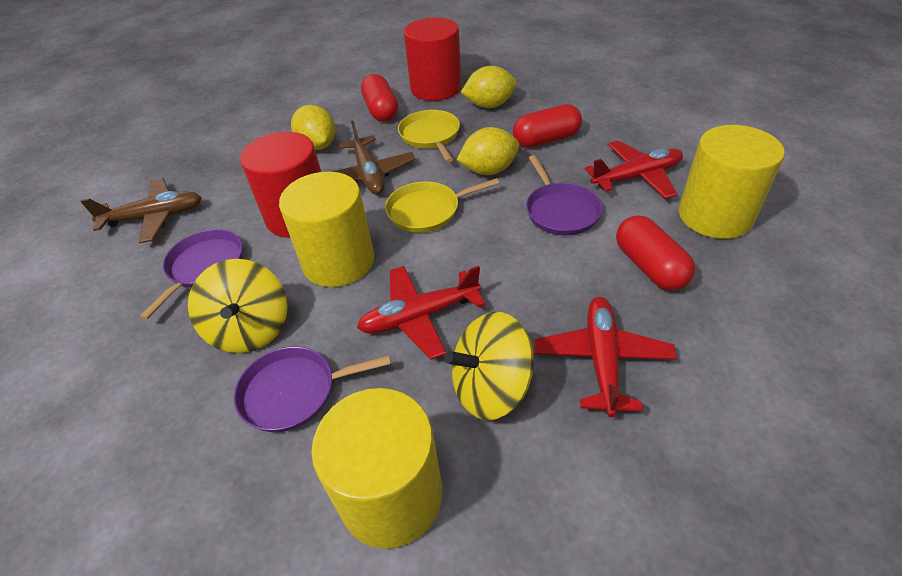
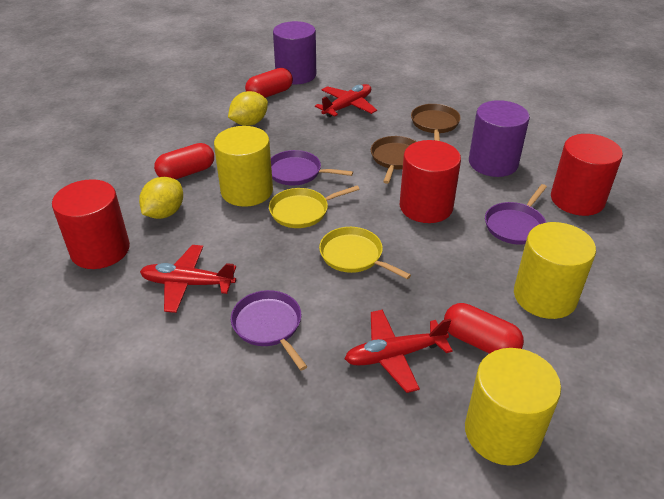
brown pan: 0 -> 2
brown plane: 2 -> 0
purple cylinder: 0 -> 2
red cylinder: 2 -> 3
yellow lemon: 3 -> 2
yellow spinning top: 2 -> 0

